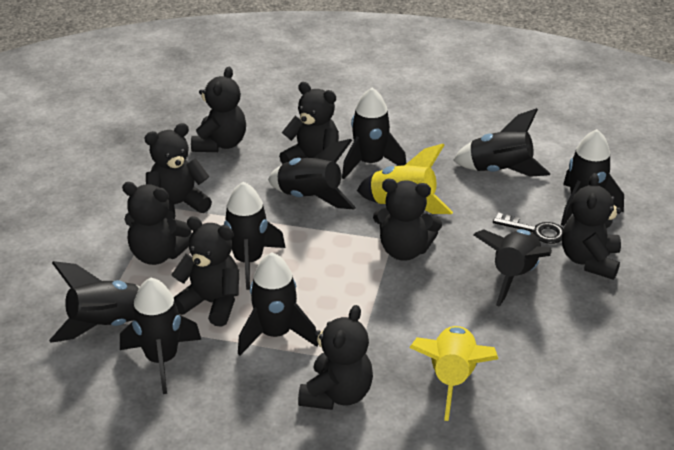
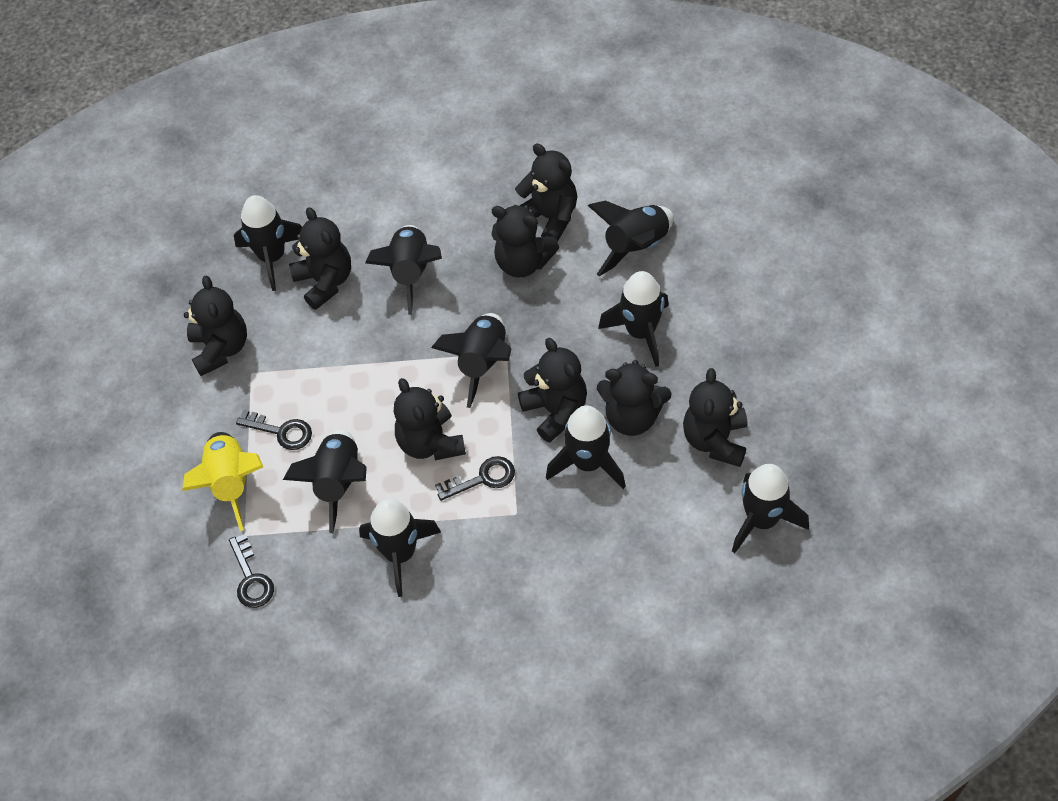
black key: 1 -> 3
yellow rocket: 2 -> 1

